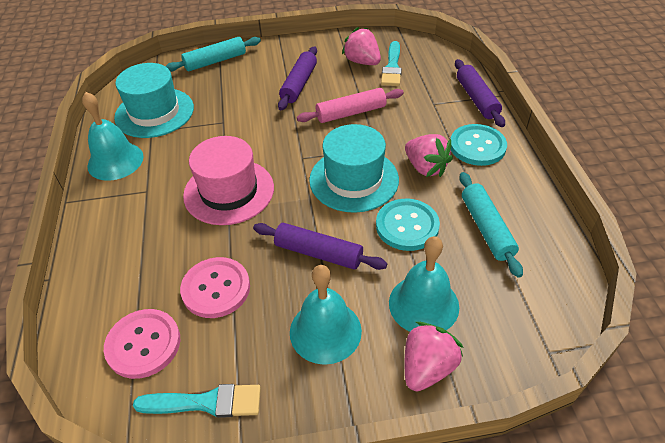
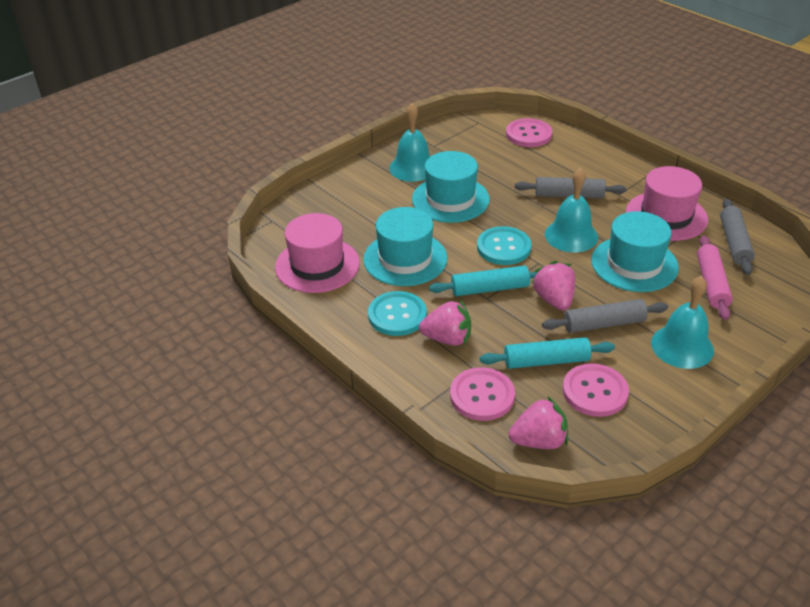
grey rolling pin: 0 -> 3
pink button: 2 -> 3
pink hat: 1 -> 2
purple rolling pin: 3 -> 0
turquoise brush: 2 -> 0
turquoise hat: 2 -> 3

